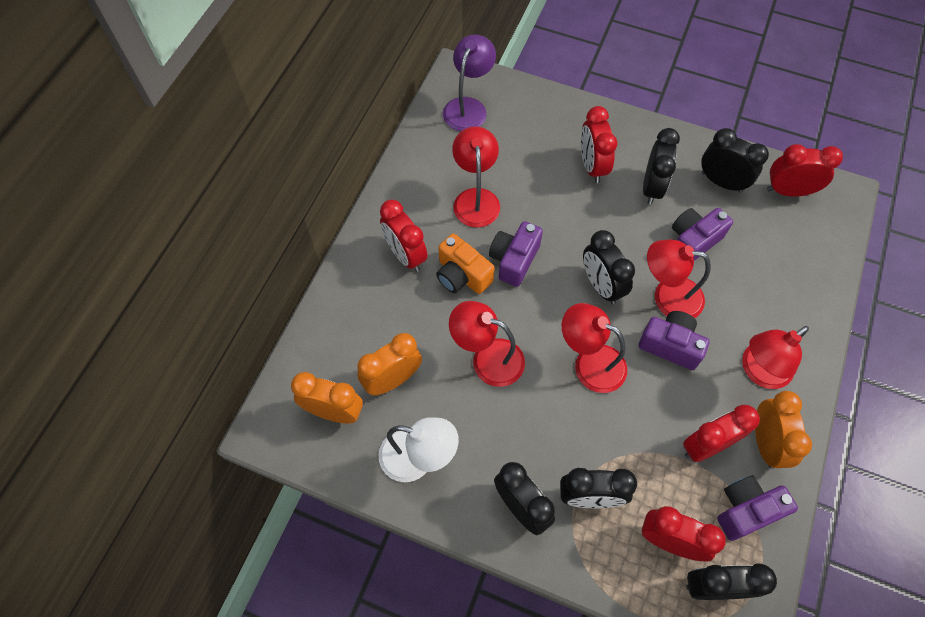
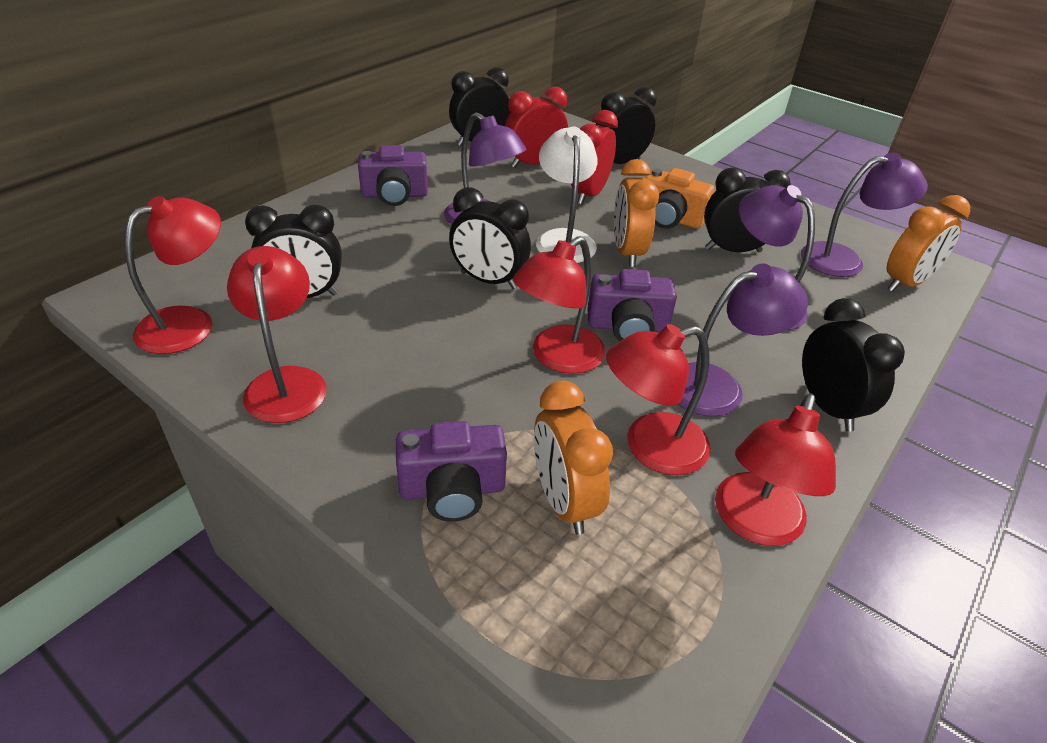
purple camera: 4 -> 3
purple lamp: 1 -> 4
red clock: 5 -> 2

